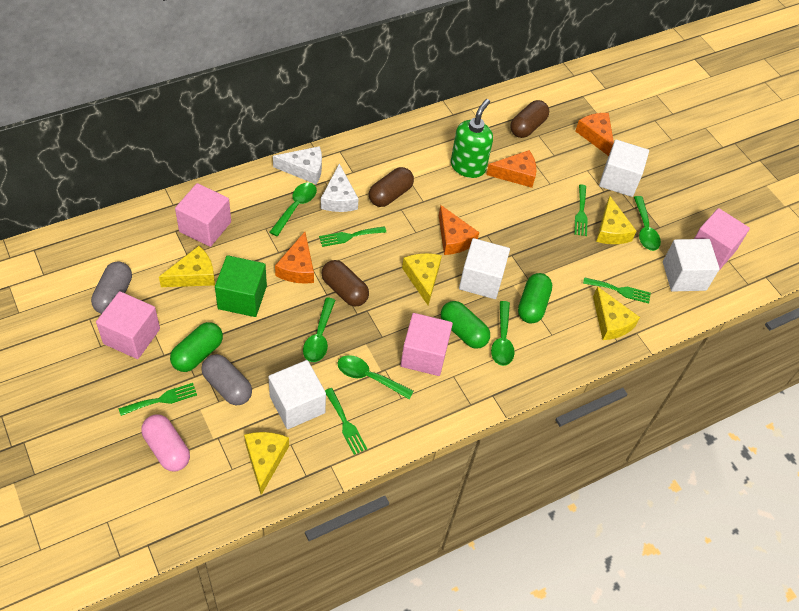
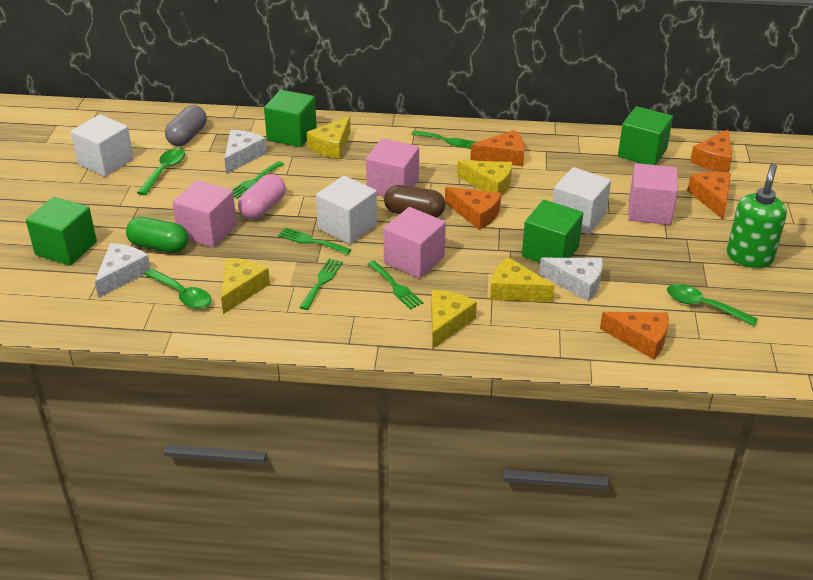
brown capsule: 3 -> 1
green capsule: 3 -> 1
green cube: 1 -> 4
green spoon: 5 -> 3
grey capsule: 2 -> 1
orange cheese: 4 -> 5
white cheese: 2 -> 3
white cube: 4 -> 3

